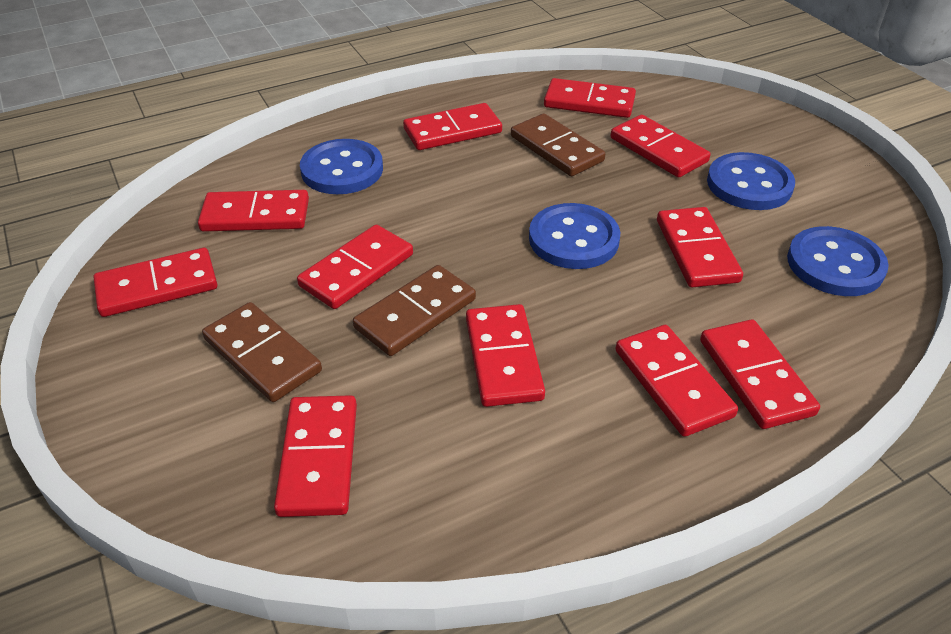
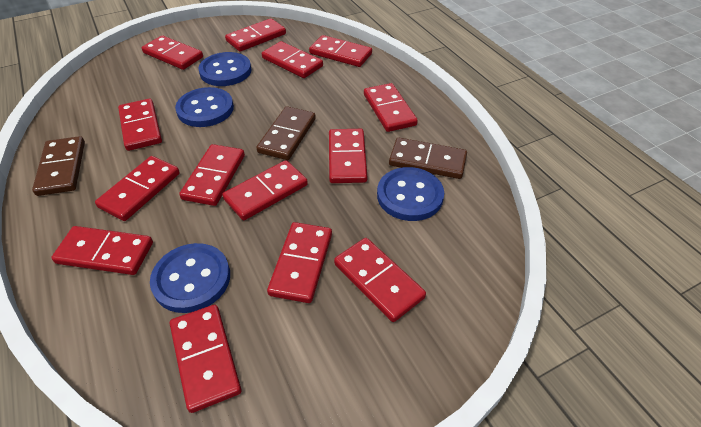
red domino: 11 -> 14

